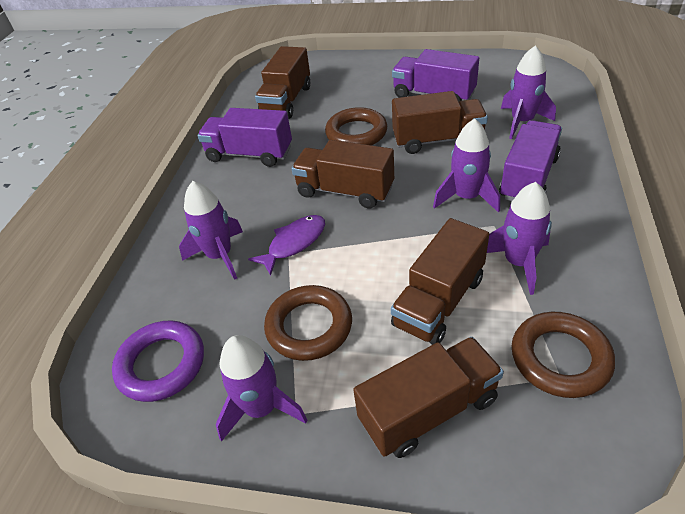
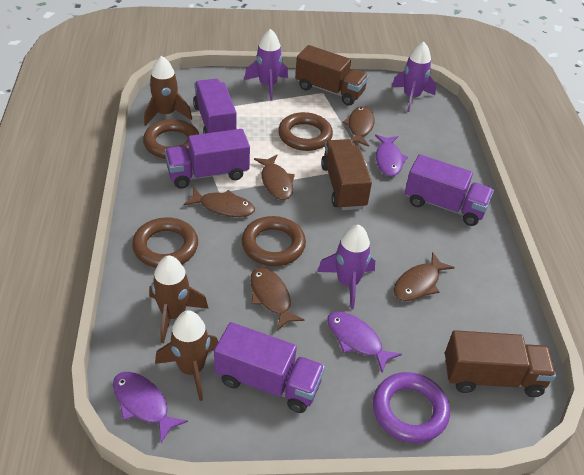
brown fish: 0 -> 5
brown ring: 3 -> 4
brown rocket: 0 -> 3
brown truck: 5 -> 3
purple fish: 1 -> 3
purple rocket: 5 -> 3
purple truck: 3 -> 4

